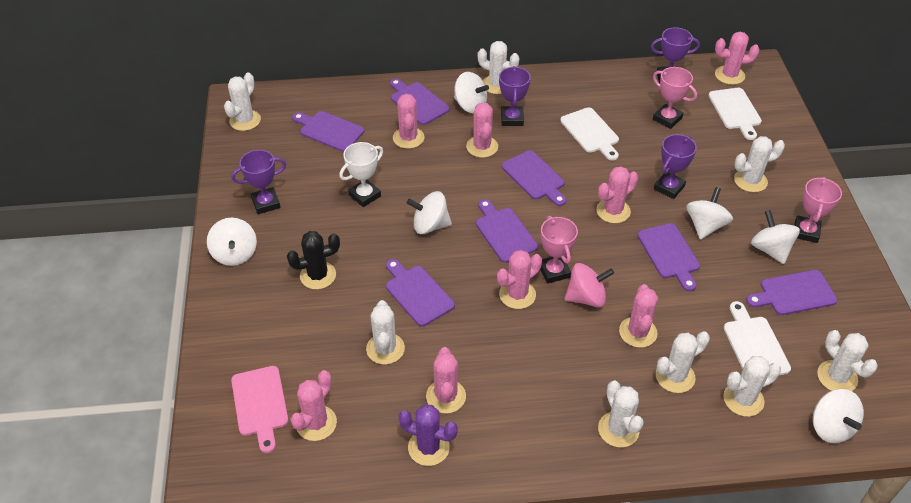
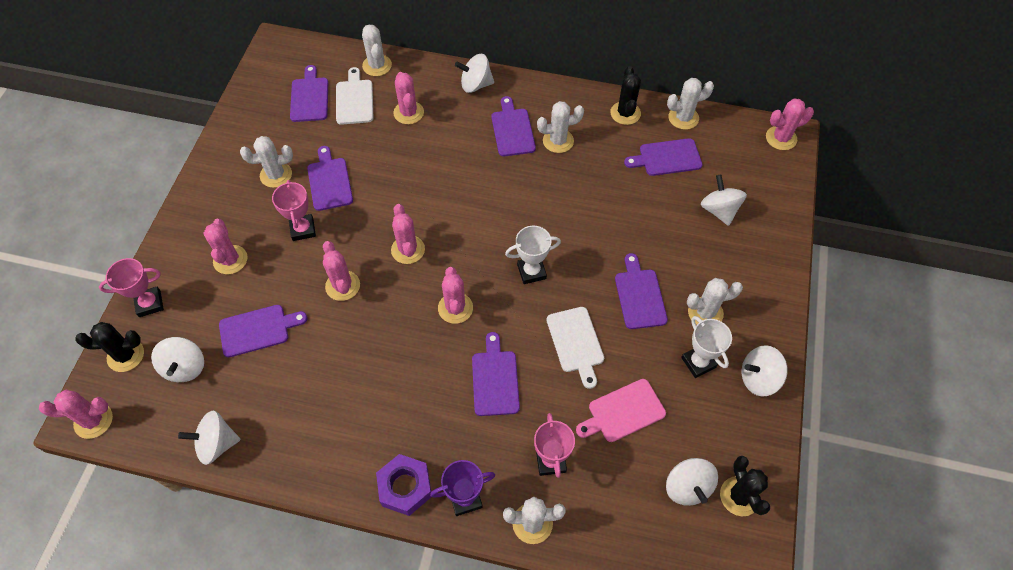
black cactus: 1 -> 3
pink cactus: 8 -> 7
pink spinning top: 1 -> 0
purple cactus: 1 -> 0
purple nut: 0 -> 1
purple trophy: 4 -> 1
white cactus: 8 -> 6
white cutting board: 3 -> 2
white trophy: 1 -> 2

